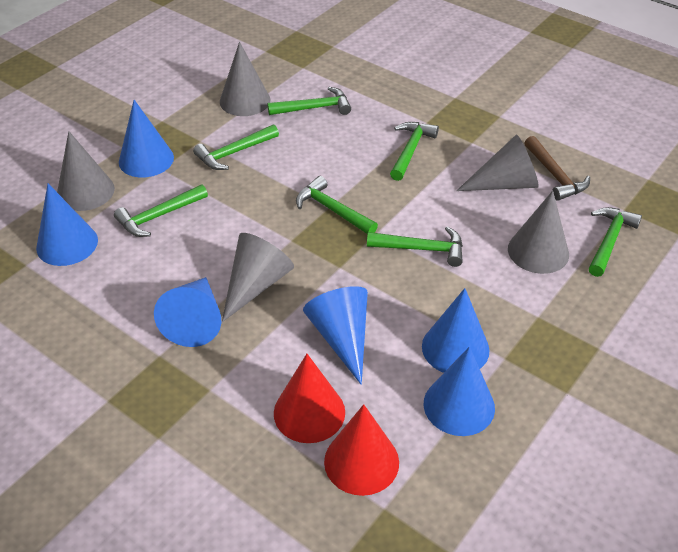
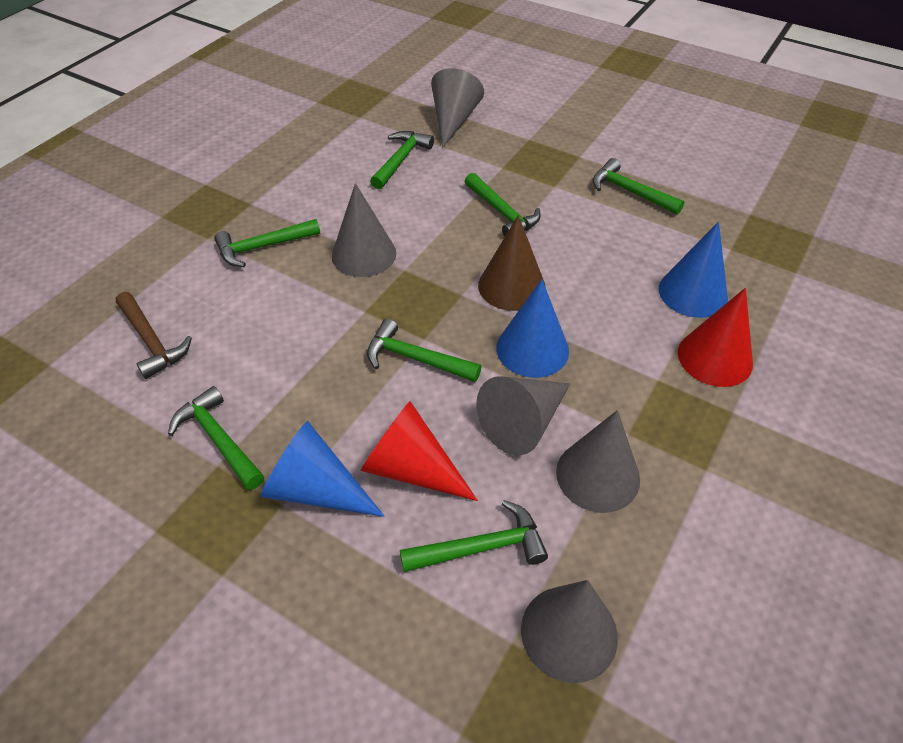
blue cone: 6 -> 3
brown cone: 0 -> 1

